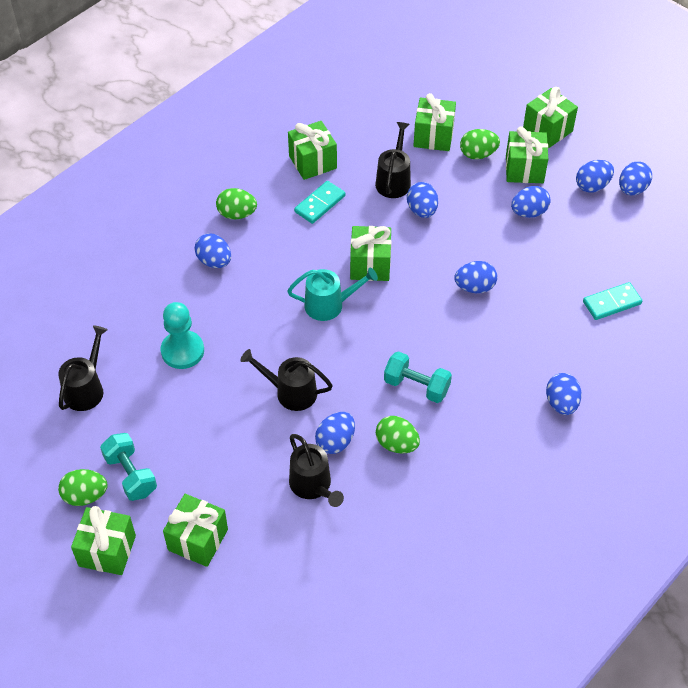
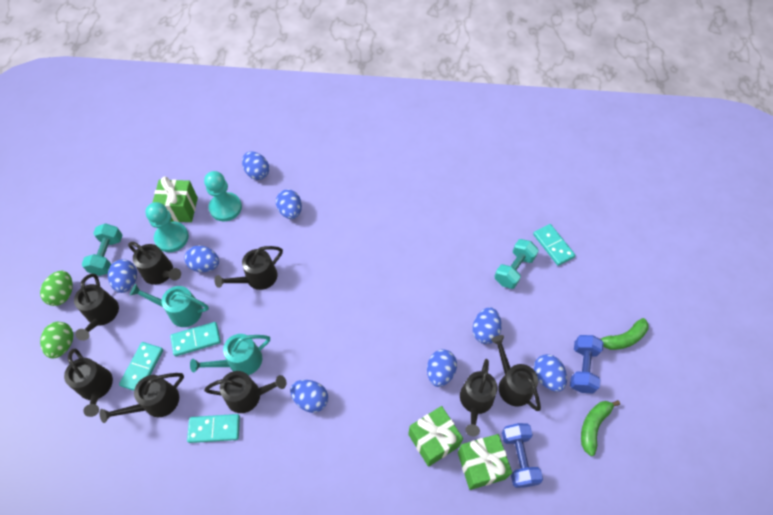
black watering can: 4 -> 8
blue dumbbell: 0 -> 2
green banana: 0 -> 2
green egg: 4 -> 2
green gift: 7 -> 3
turquoise domino: 2 -> 4
turquoise pawn: 1 -> 2
turquoise watering can: 1 -> 2

